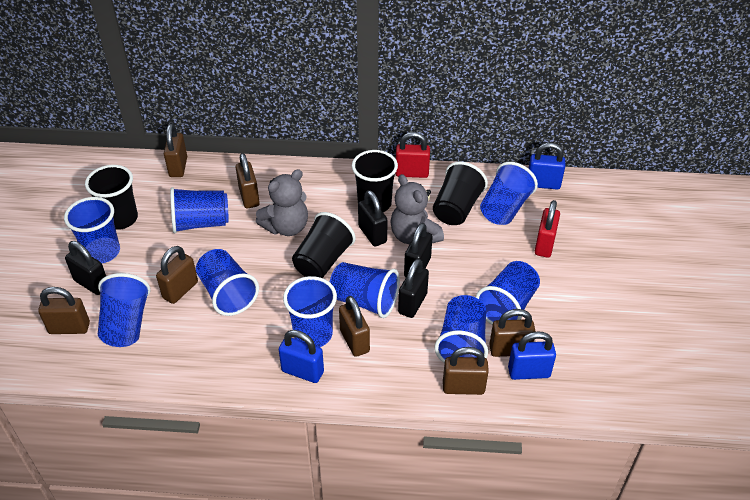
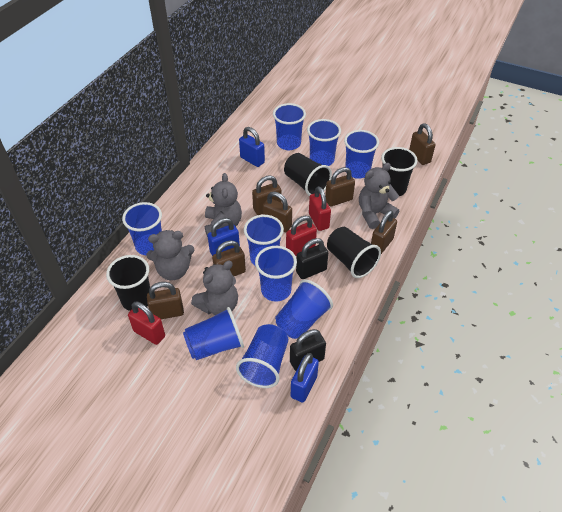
black padlock: 4 -> 2
grey teddy bear: 2 -> 4
red padlock: 2 -> 3

